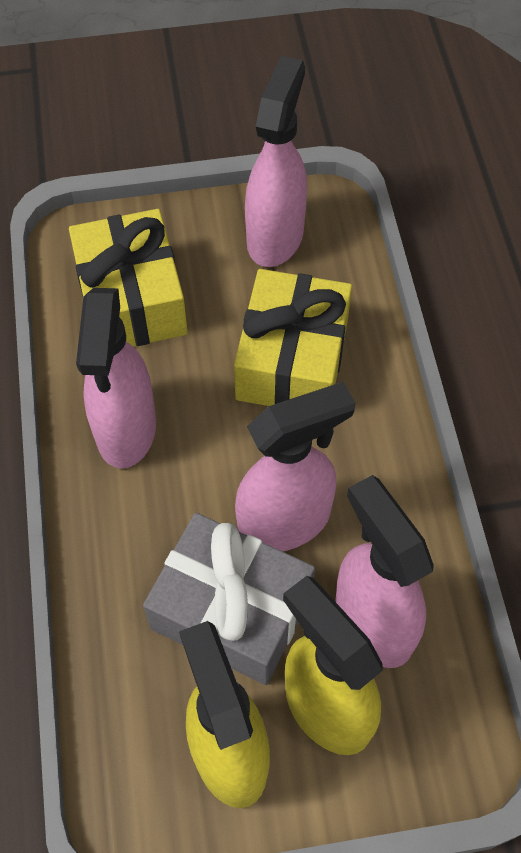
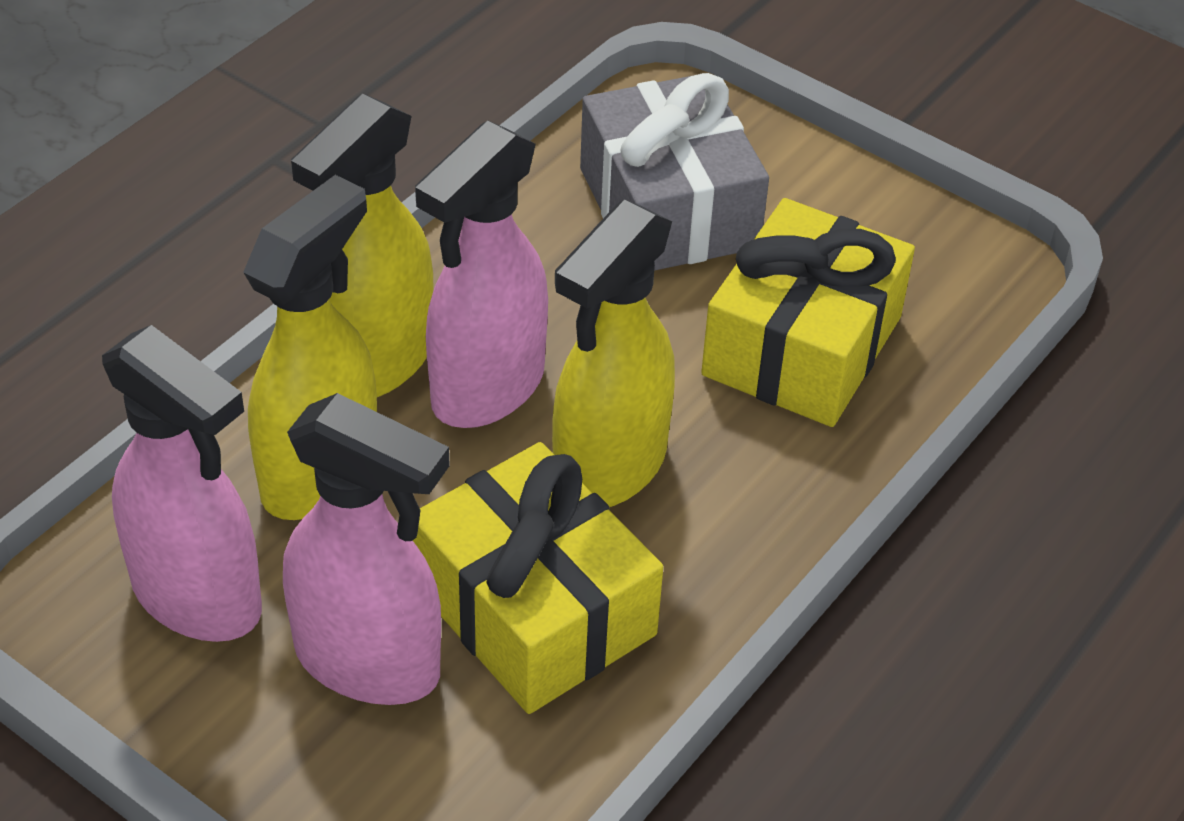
pink spray bottle: 4 -> 3
yellow spray bottle: 2 -> 3

